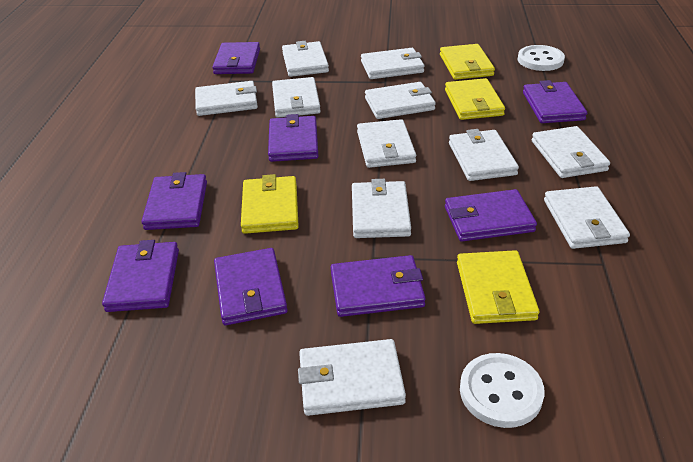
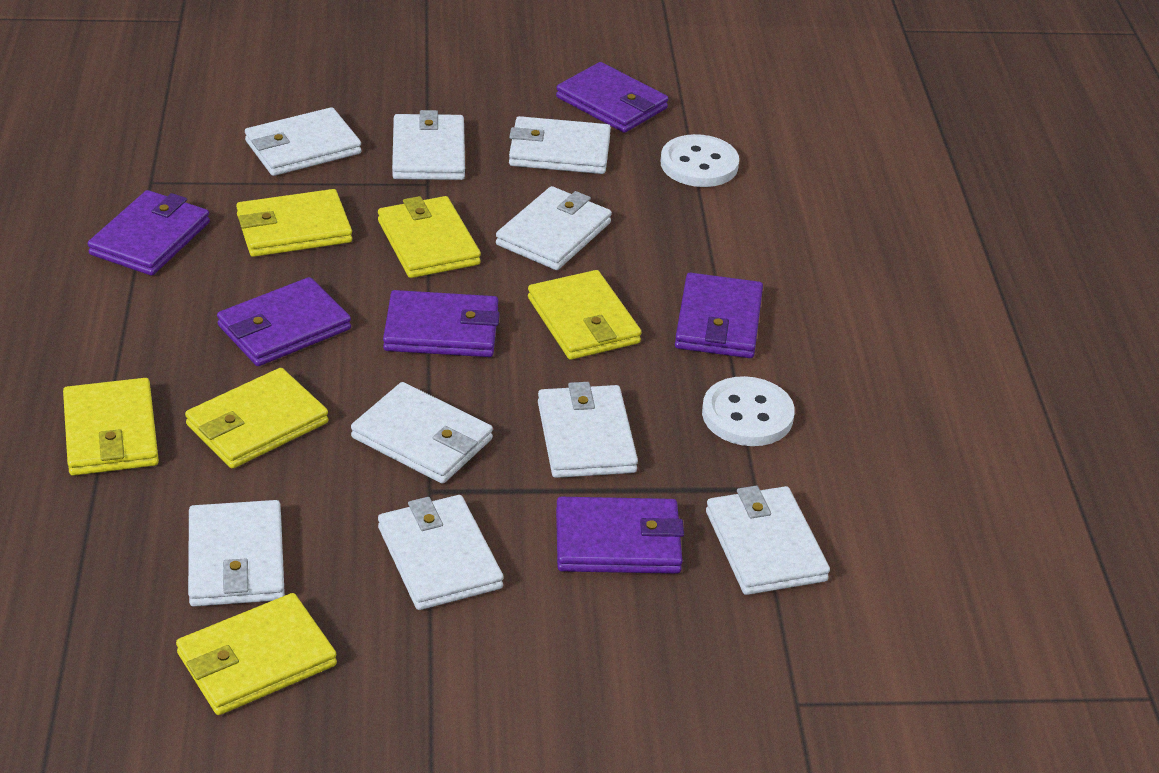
purple wallet: 8 -> 6
white wallet: 11 -> 9
yellow wallet: 4 -> 6

